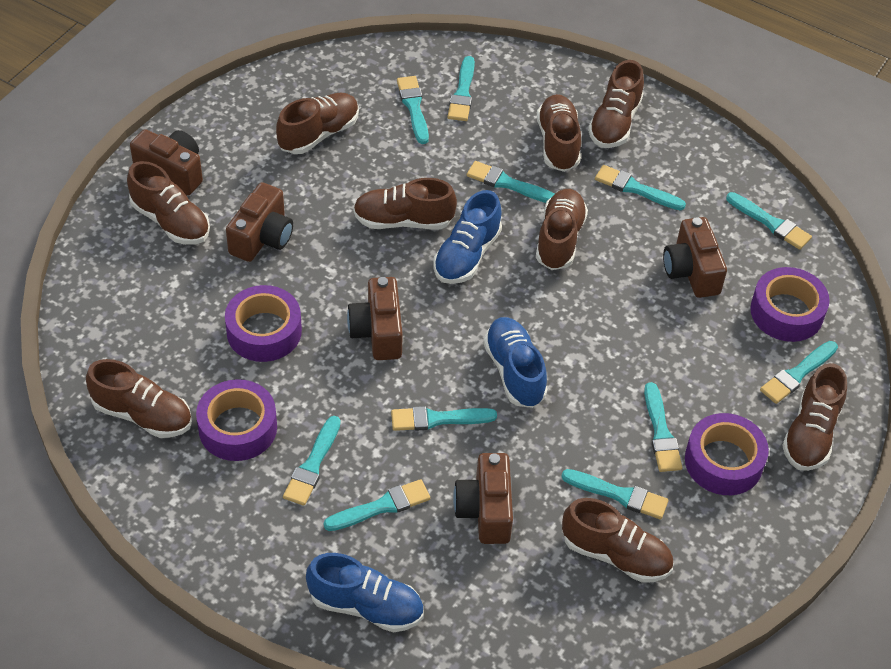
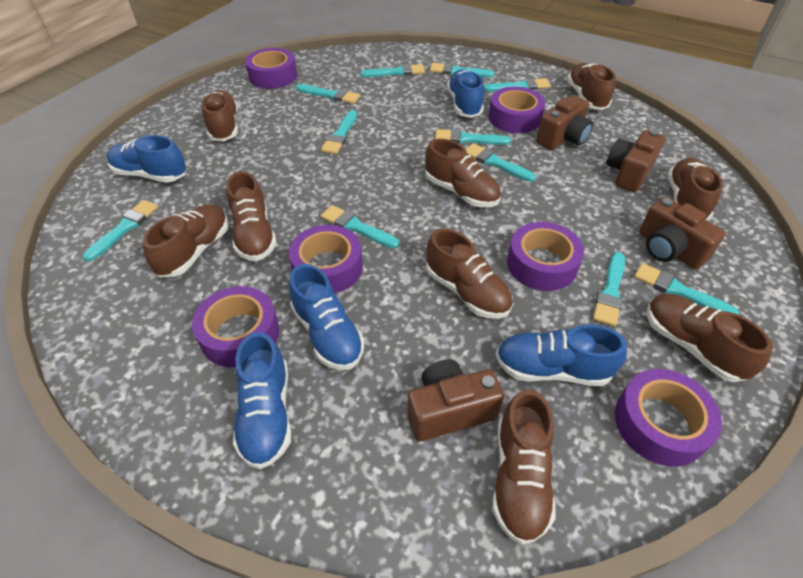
blue shoe: 3 -> 5
brown camera: 5 -> 4
purple tape: 4 -> 6

